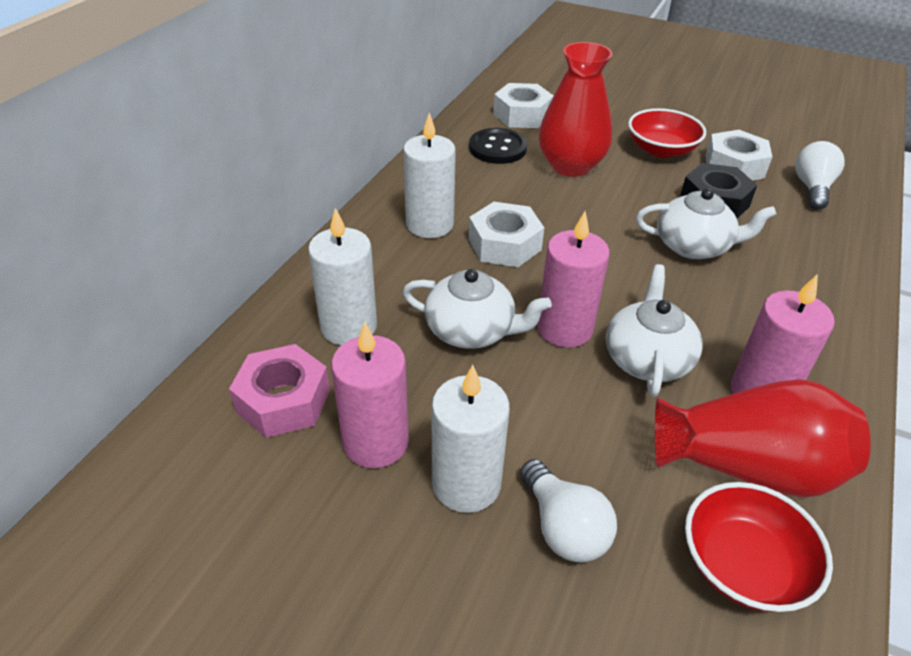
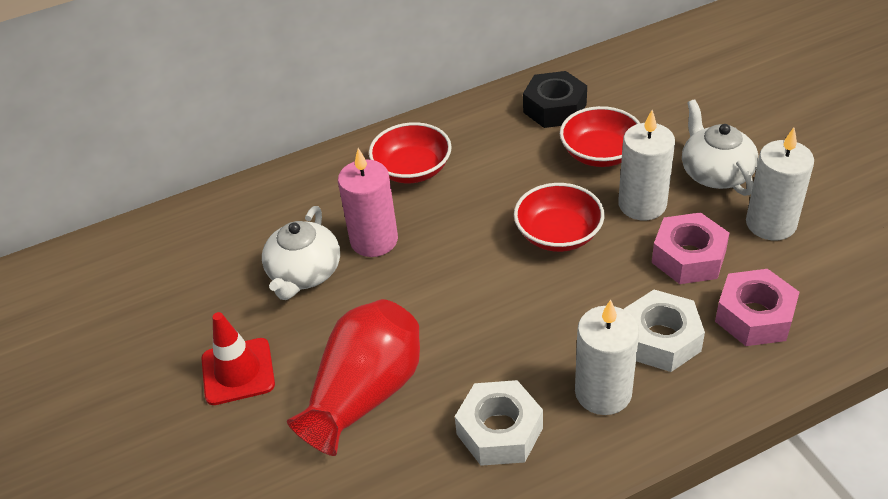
black button: 1 -> 0
pink candle: 3 -> 1
pink nut: 1 -> 2
red bowl: 2 -> 3
red traffic cone: 0 -> 1
red vase: 2 -> 1
white light bulb: 2 -> 0
white nut: 3 -> 2
white teapot: 3 -> 2

